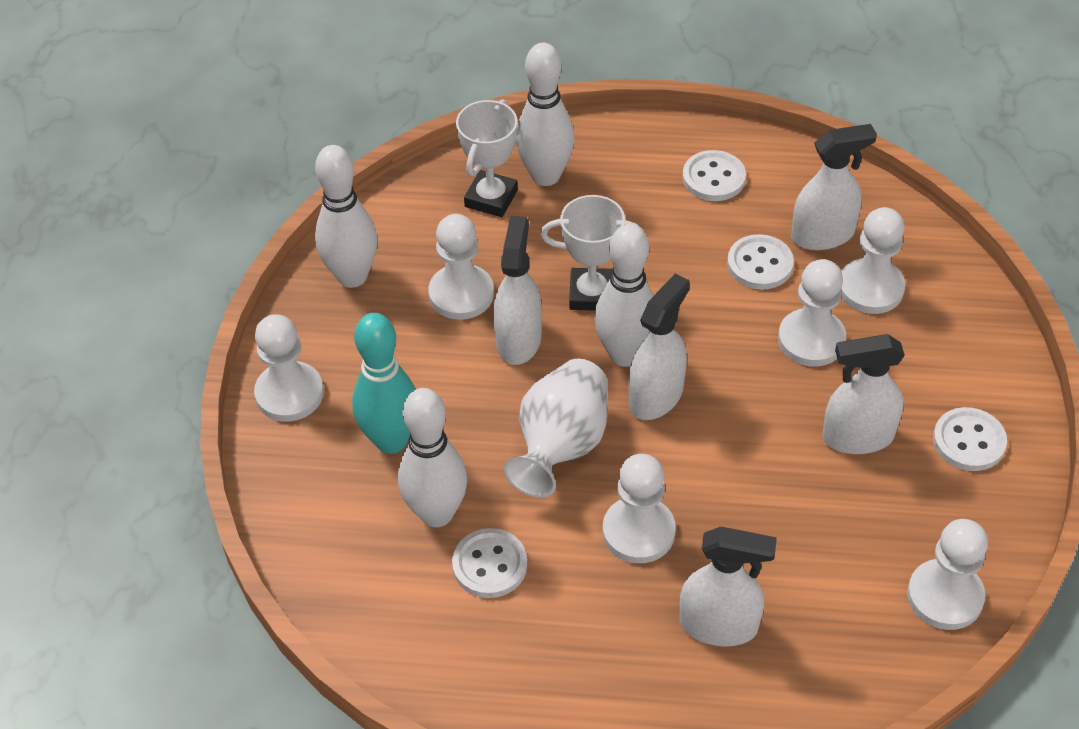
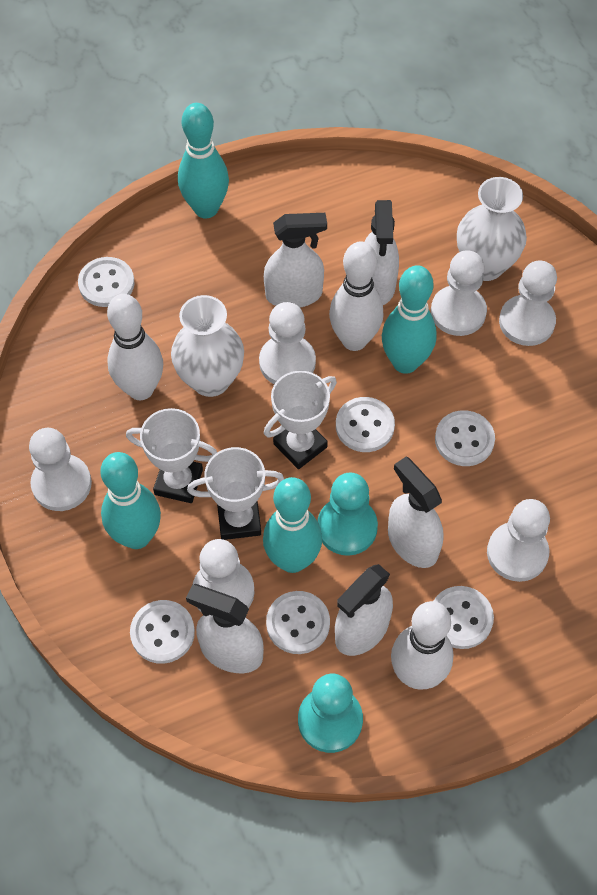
turquoise bowling pin: 1 -> 4
turquoise pawn: 0 -> 2
white bowling pin: 4 -> 3
white button: 4 -> 6
white trophy: 2 -> 3
white vase: 1 -> 2

